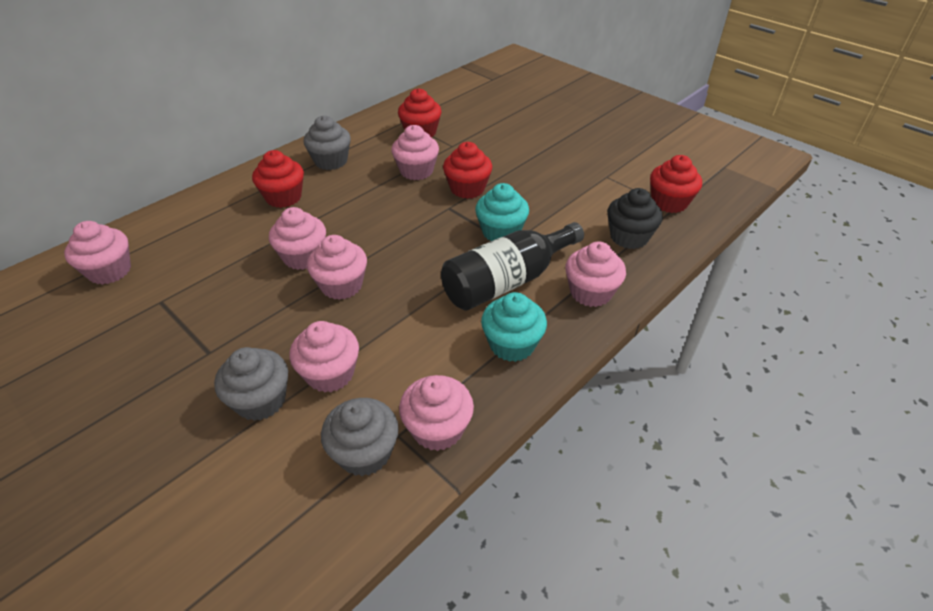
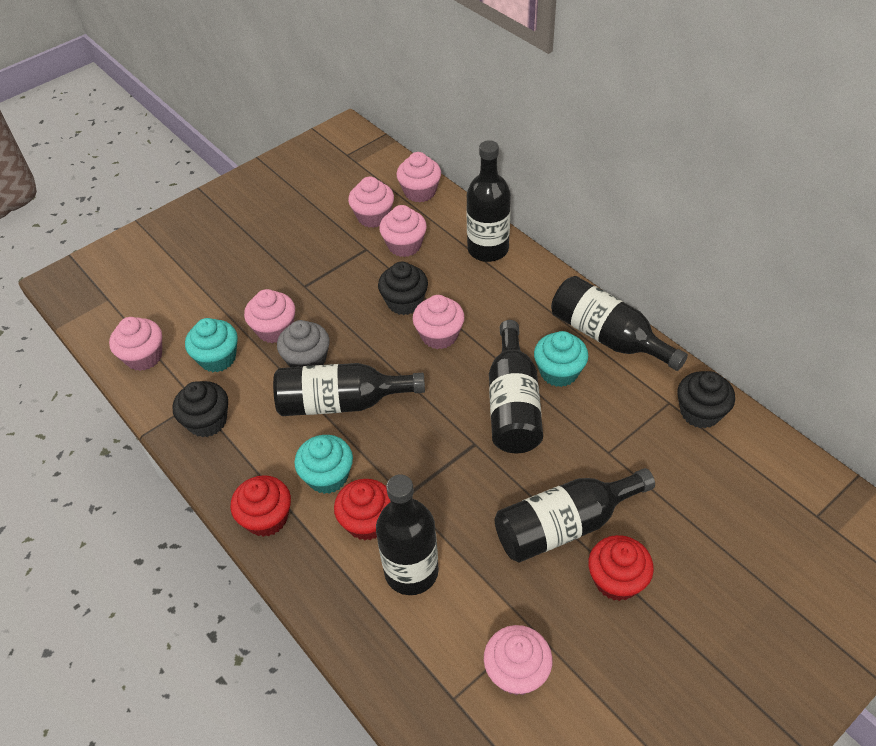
black bottle: 1 -> 6
black cupcake: 1 -> 3
grey cupcake: 3 -> 1
red cupcake: 4 -> 3
turquoise cupcake: 2 -> 3

